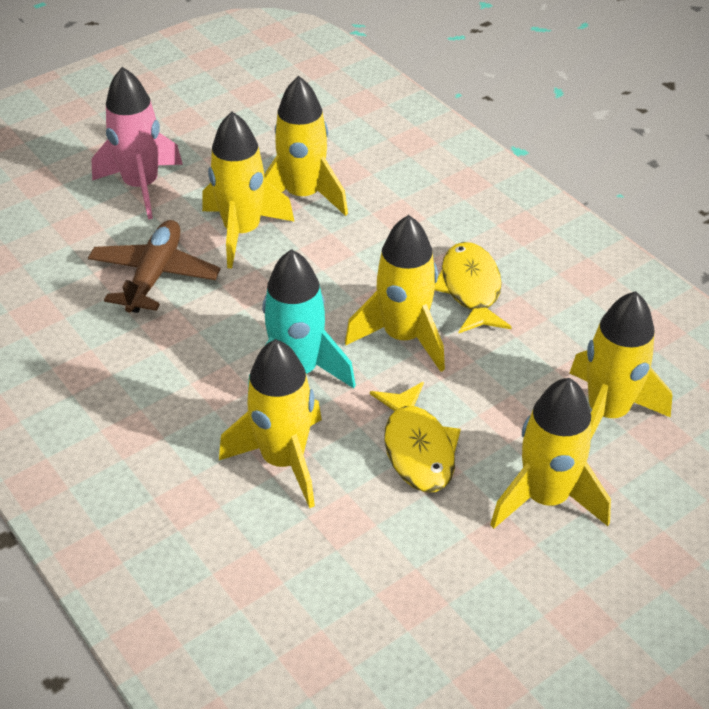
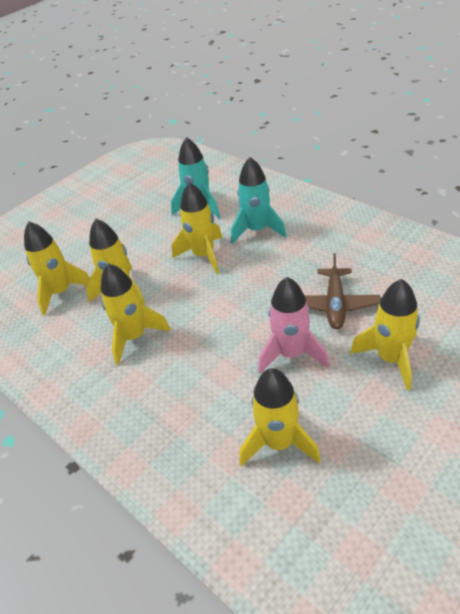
turquoise rocket: 1 -> 2
yellow fish: 2 -> 0

